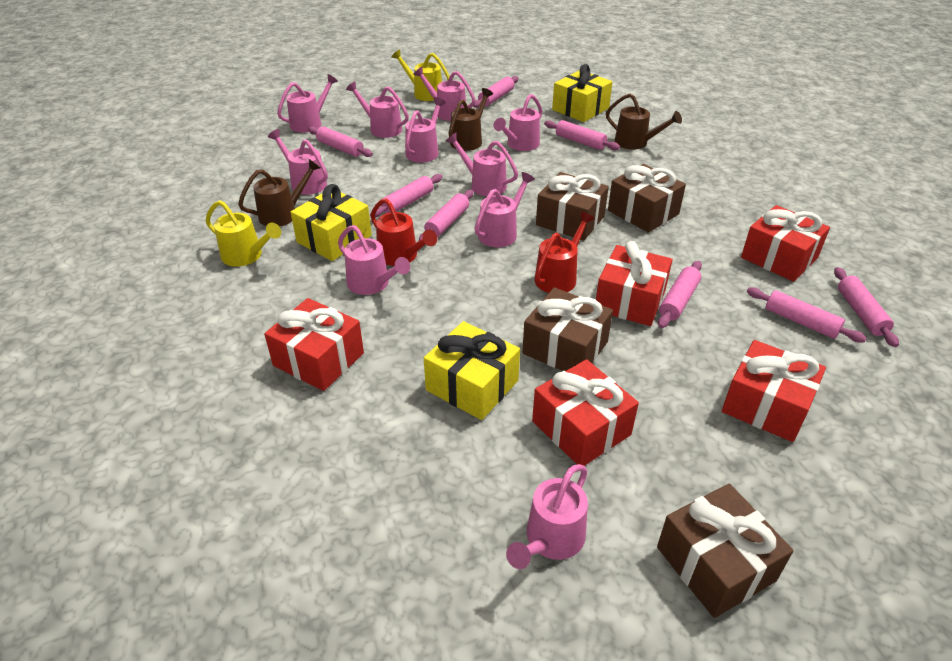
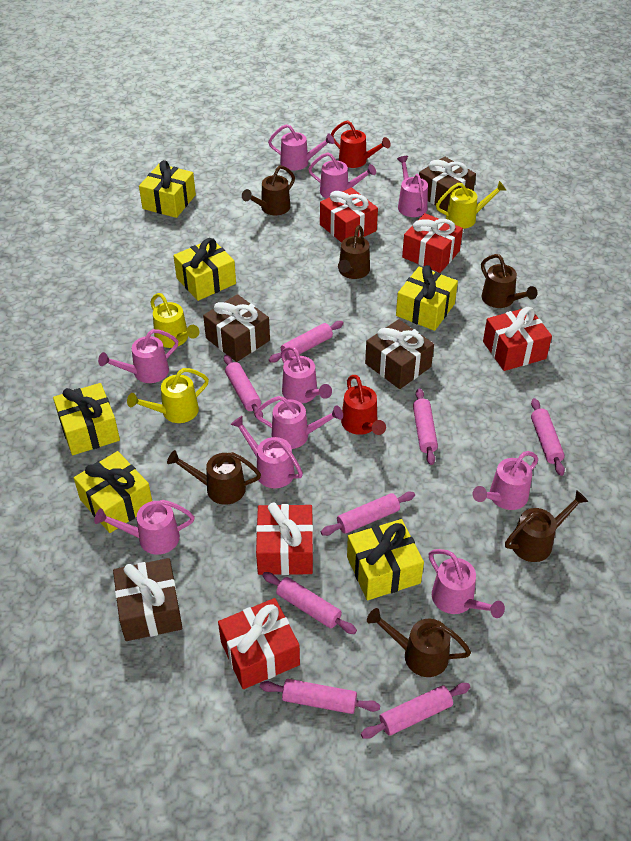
brown watering can: 3 -> 6
yellow gift: 3 -> 6
yellow watering can: 2 -> 3

